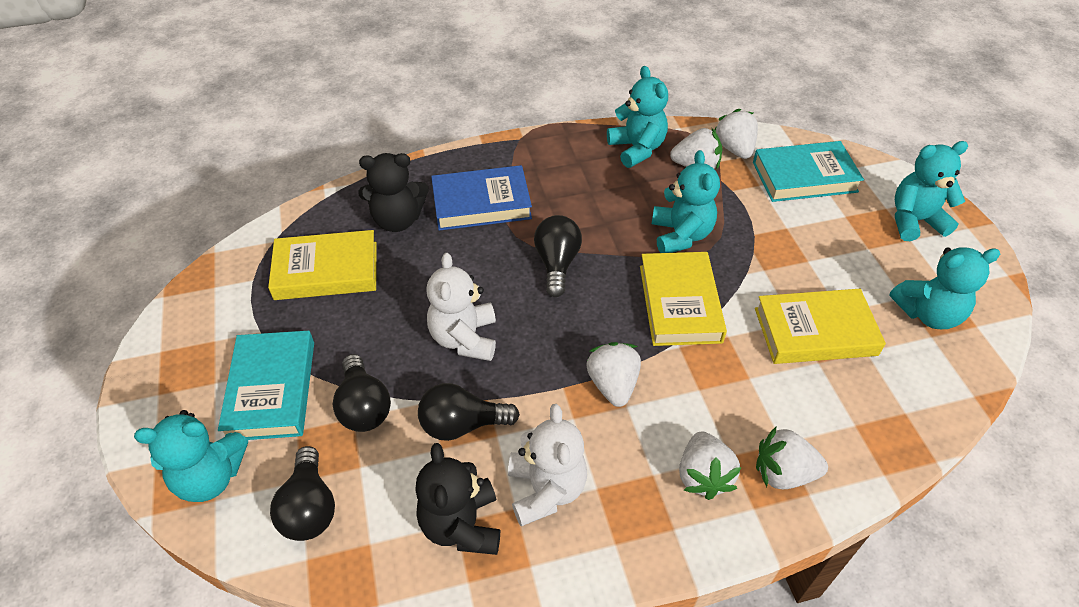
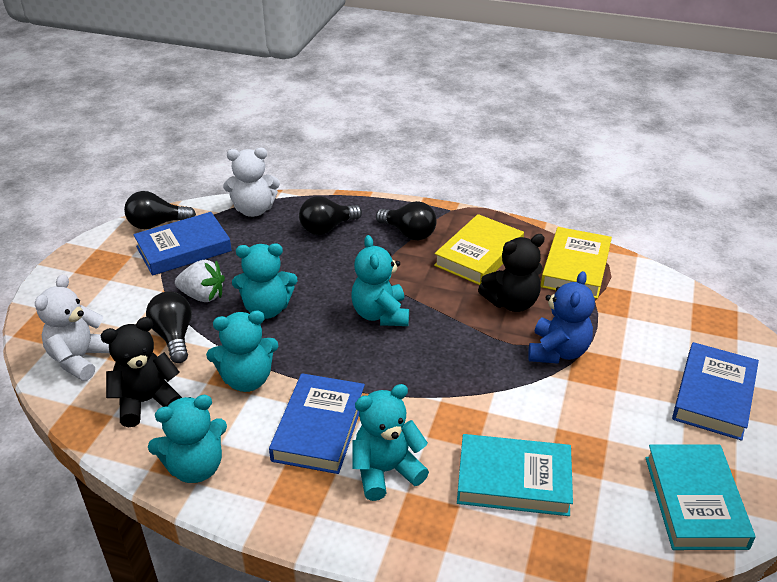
blue book: 1 -> 3
blue teddy bear: 0 -> 1
white strawberry: 5 -> 1
yellow book: 3 -> 2

